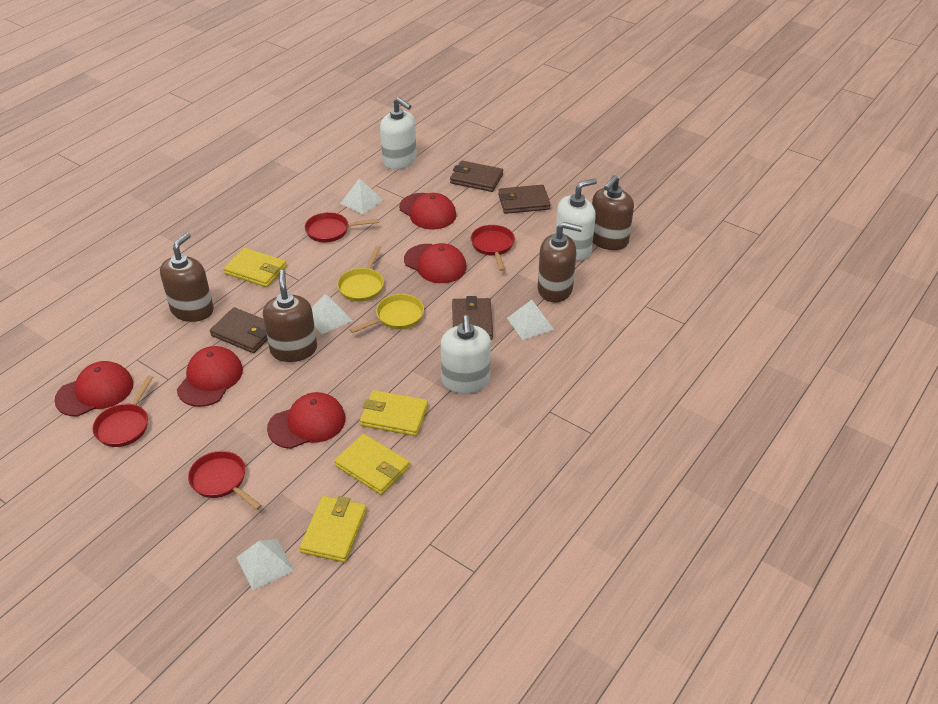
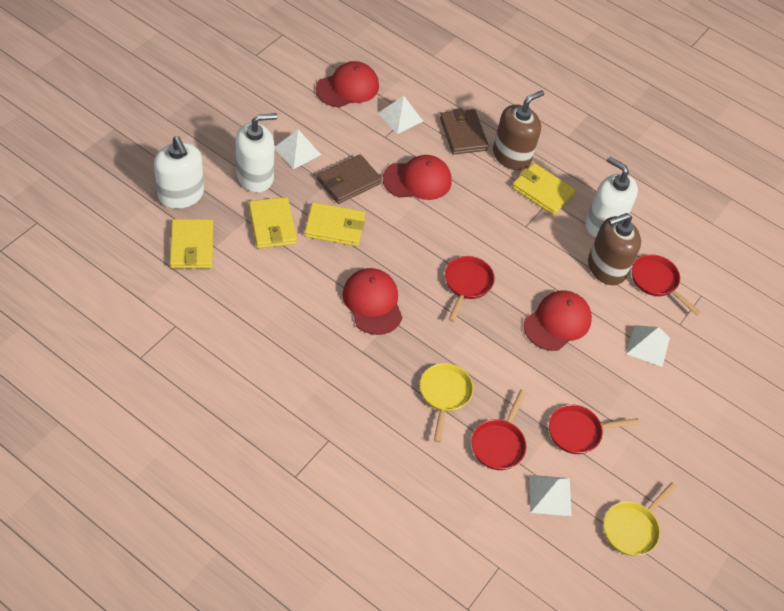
brown soap dispenser: 4 -> 2
brown wallet: 4 -> 2
red cap: 5 -> 4

